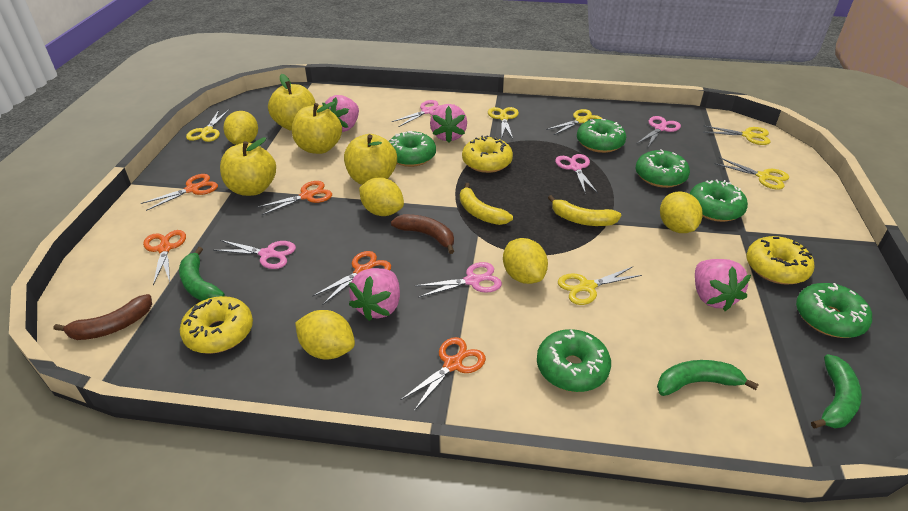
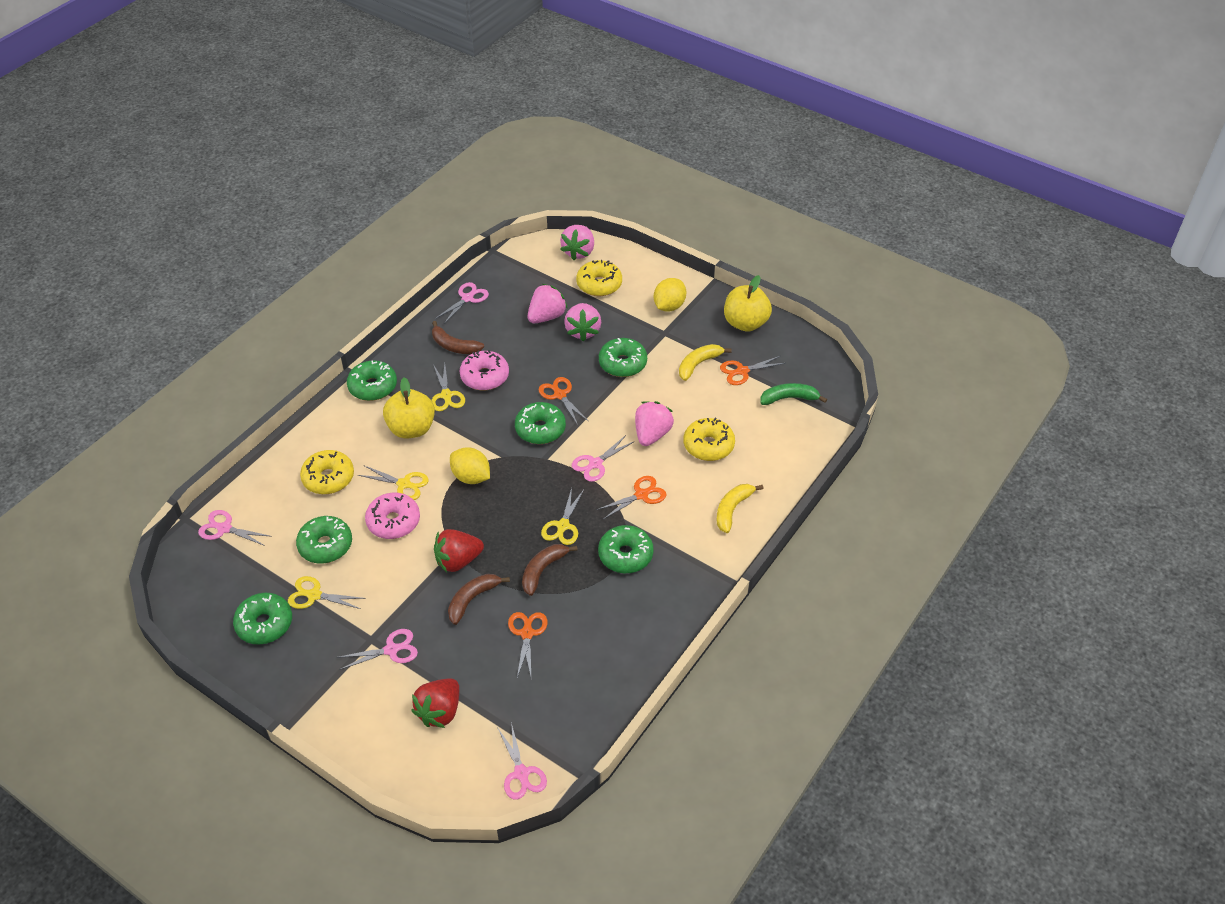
brown banana: 2 -> 3
green banana: 3 -> 1
orange scissors: 5 -> 4
pink donut: 0 -> 2
red strawberry: 0 -> 2
yellow apple: 4 -> 2
yellow lemon: 5 -> 2
yellow scissors: 6 -> 4

